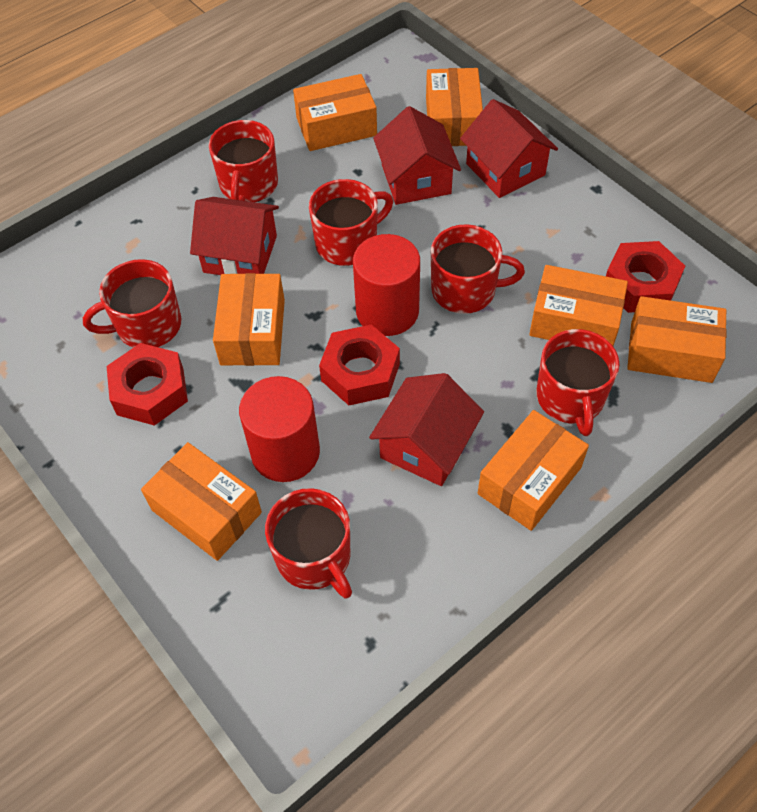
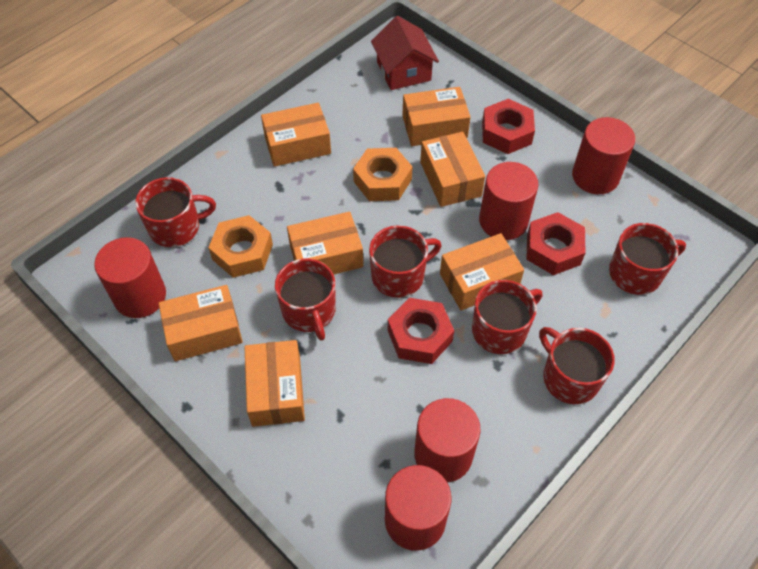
orange nut: 0 -> 2
red cylinder: 2 -> 5
red house: 4 -> 1

